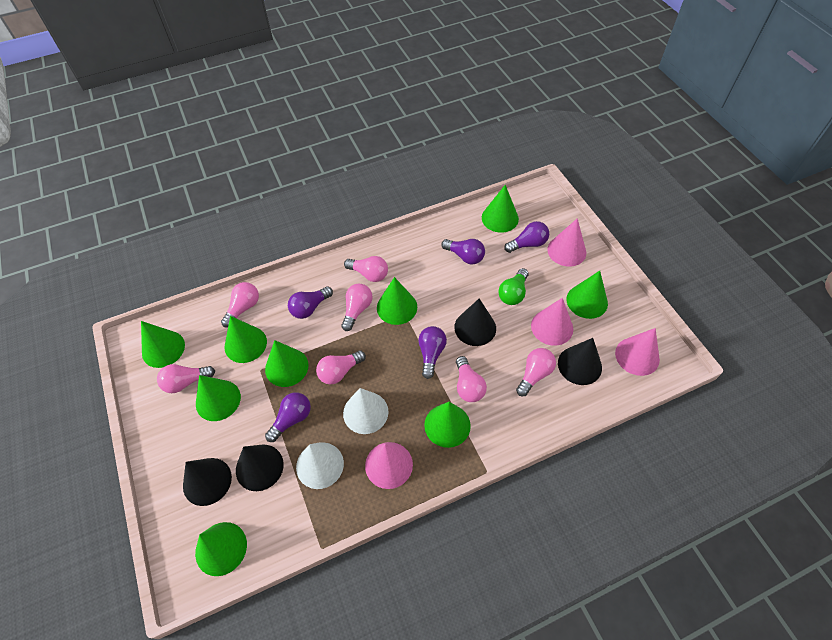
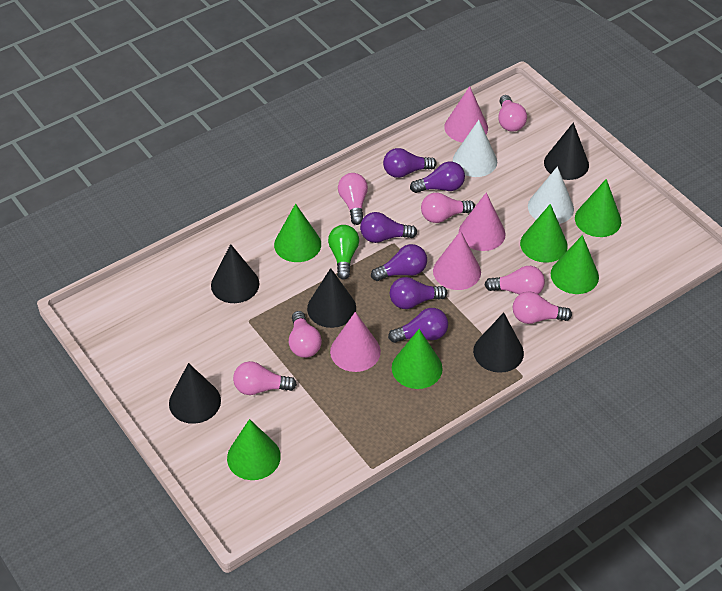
black cone: 4 -> 5
green cone: 9 -> 6
purple light bulb: 5 -> 6

